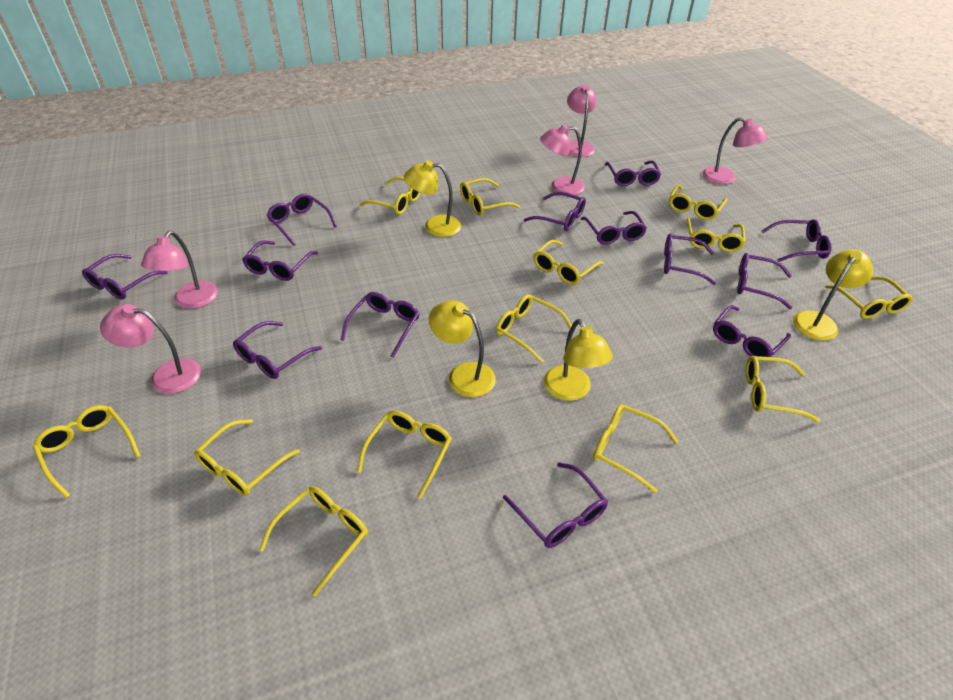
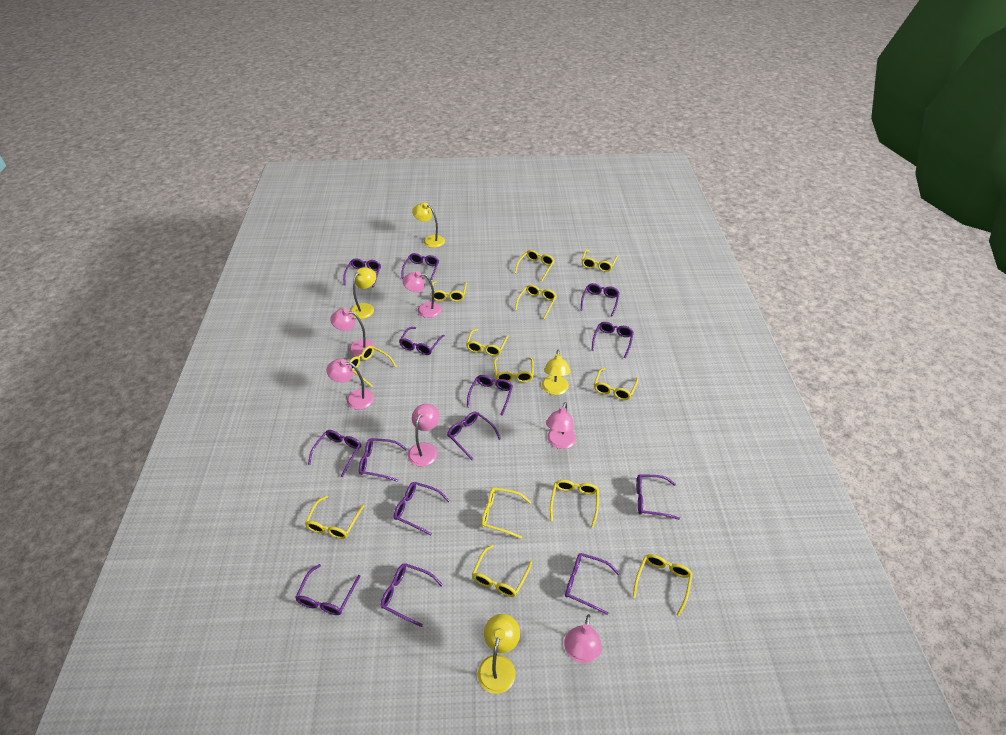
pink lamp: 5 -> 6
purple glasses: 13 -> 14

